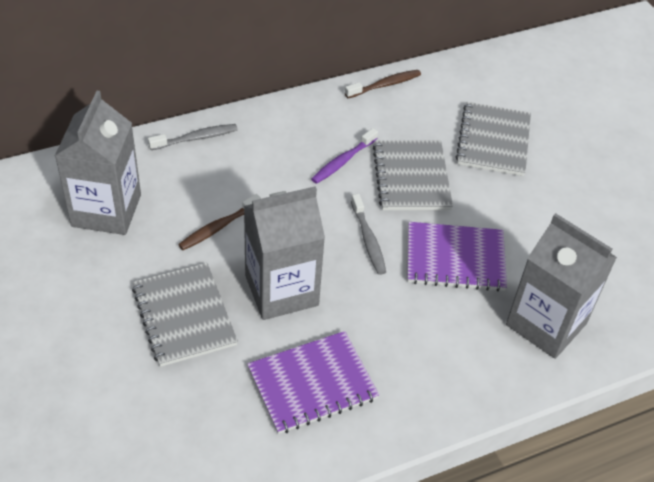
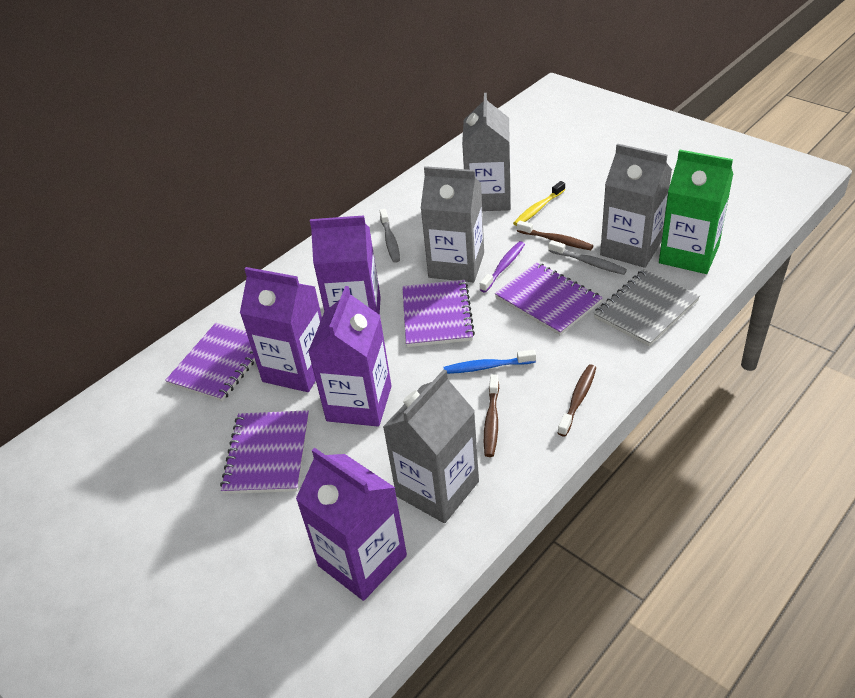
blue toothbrush: 0 -> 1
brown toothbrush: 2 -> 3
green carton: 0 -> 1
grey carton: 3 -> 4
grey notebook: 3 -> 1
purple carton: 0 -> 4
purple notebook: 2 -> 4
yellow toothbrush: 0 -> 1

